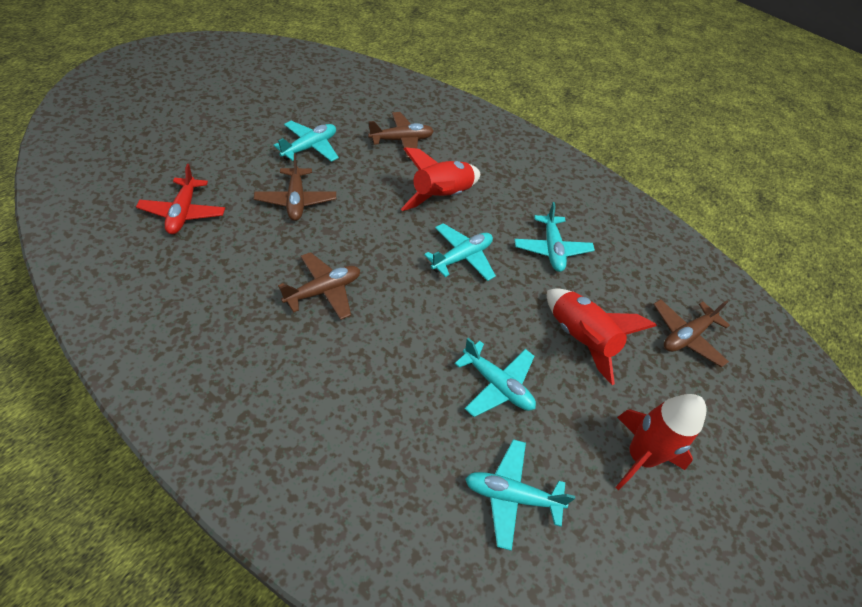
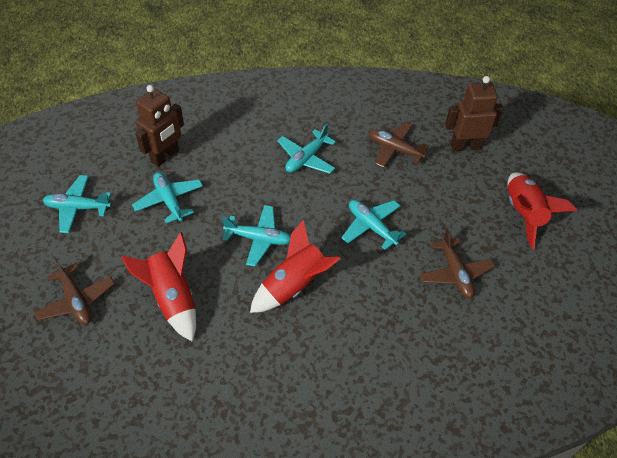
brown plane: 4 -> 3
brown robot: 0 -> 2
red plane: 1 -> 0

